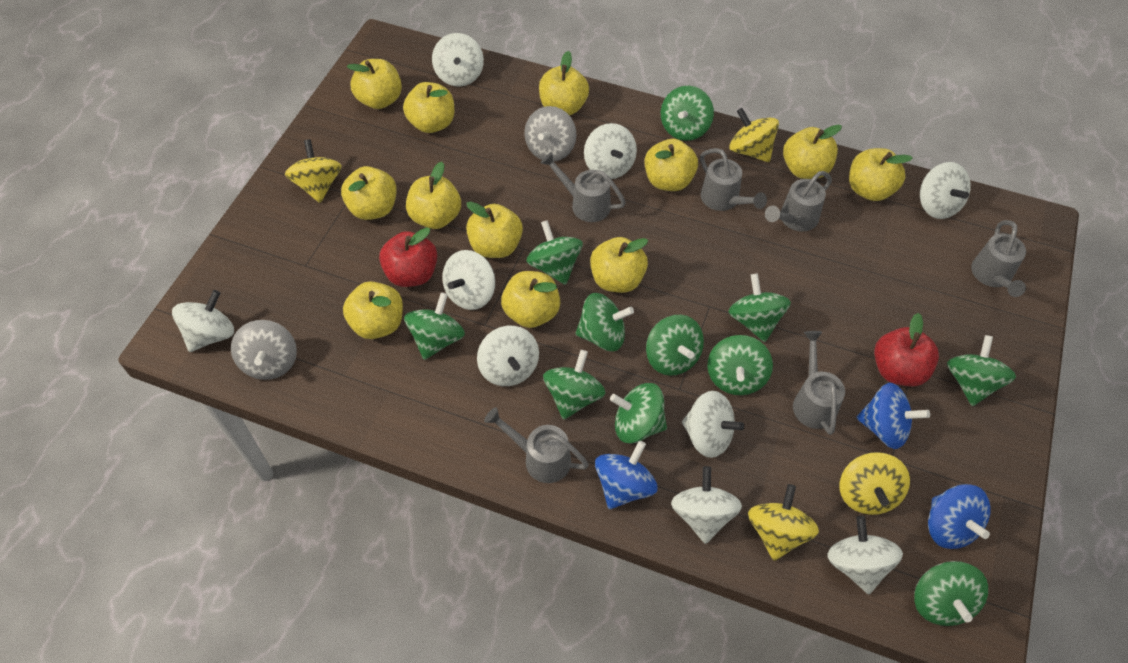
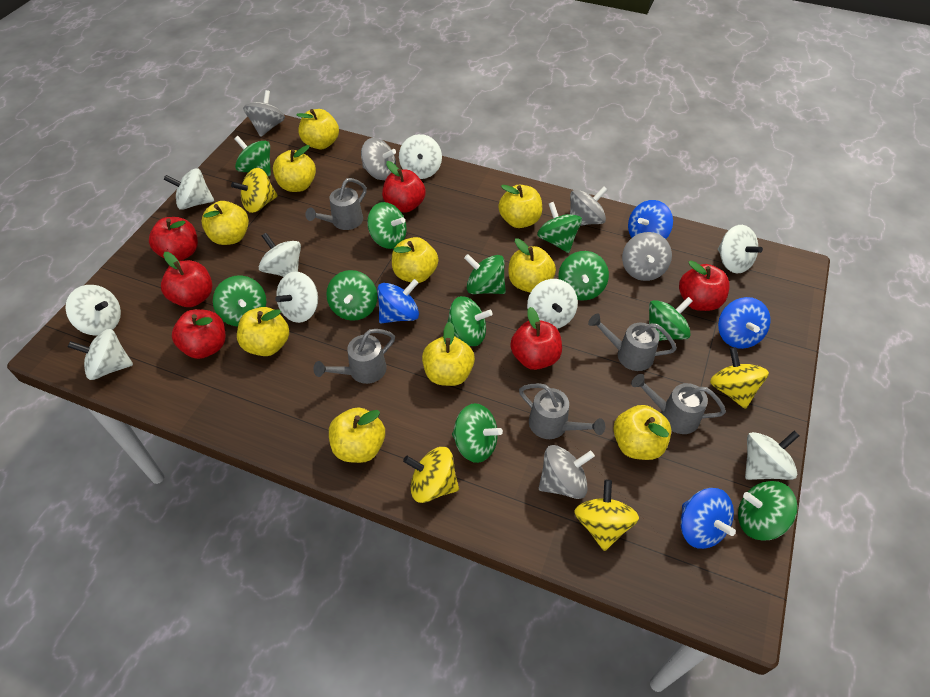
blue spinning top: 3 -> 4
grey spinning top: 2 -> 5
grey watering can: 6 -> 5
red apple: 2 -> 6
yellow apple: 12 -> 10

